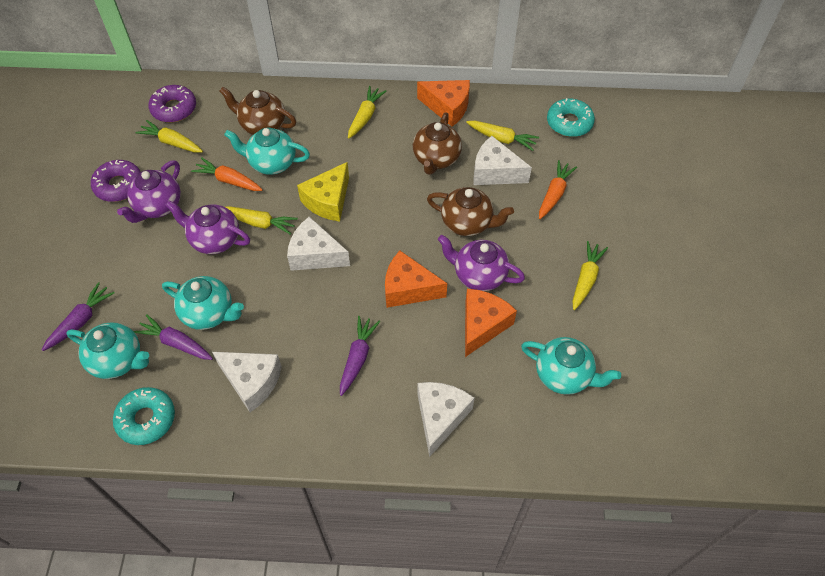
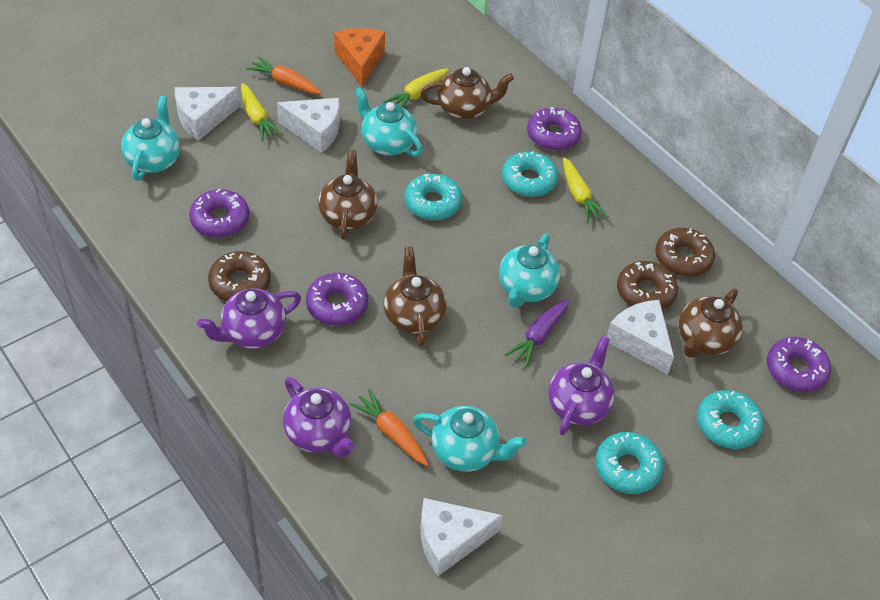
brown donut: 0 -> 3
brown teapot: 3 -> 4
orange cheese: 3 -> 1
purple carrot: 3 -> 1
purple donut: 2 -> 4
turquoise donut: 2 -> 4
yellow carrot: 5 -> 3
yellow cheese: 1 -> 0

